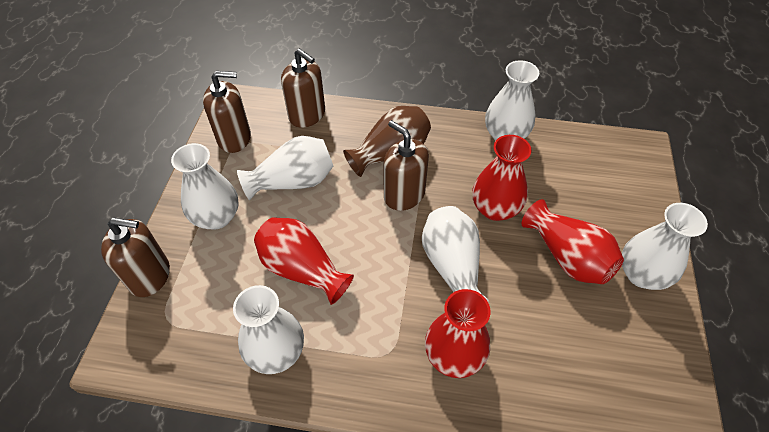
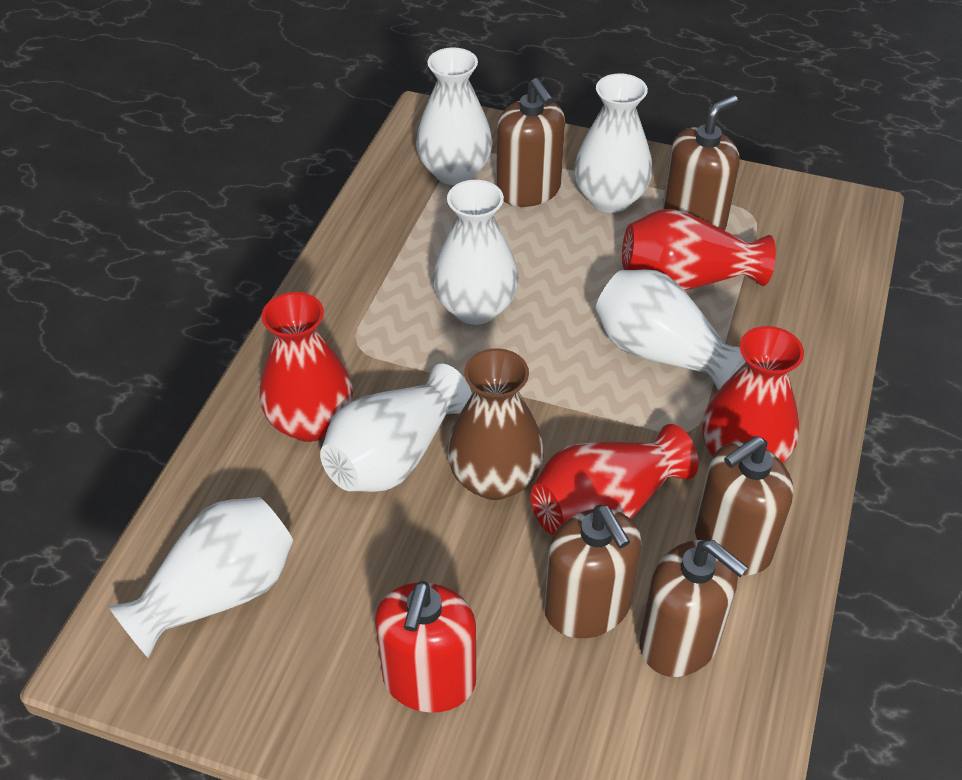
brown soap dispenser: 4 -> 5
red soap dispenser: 0 -> 1

